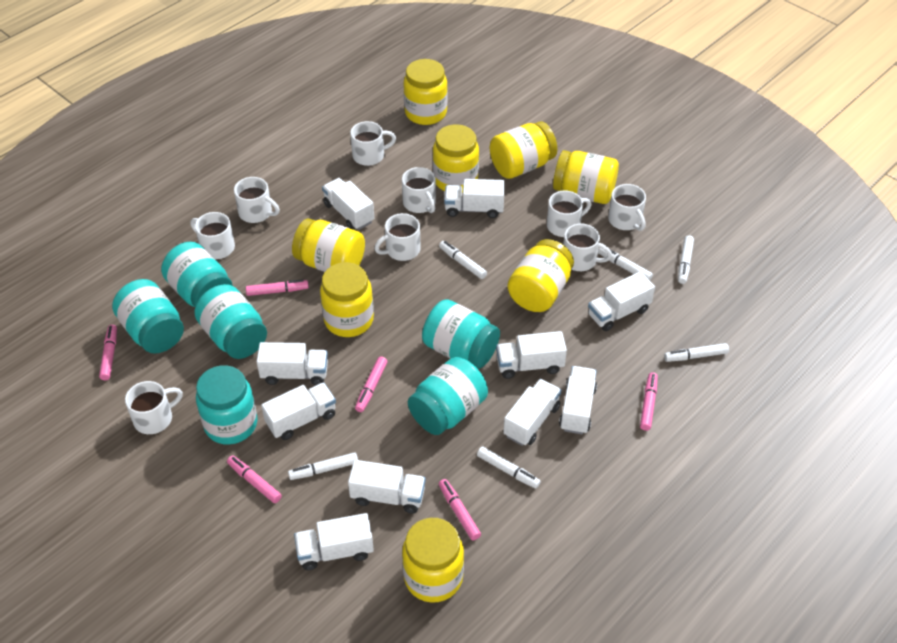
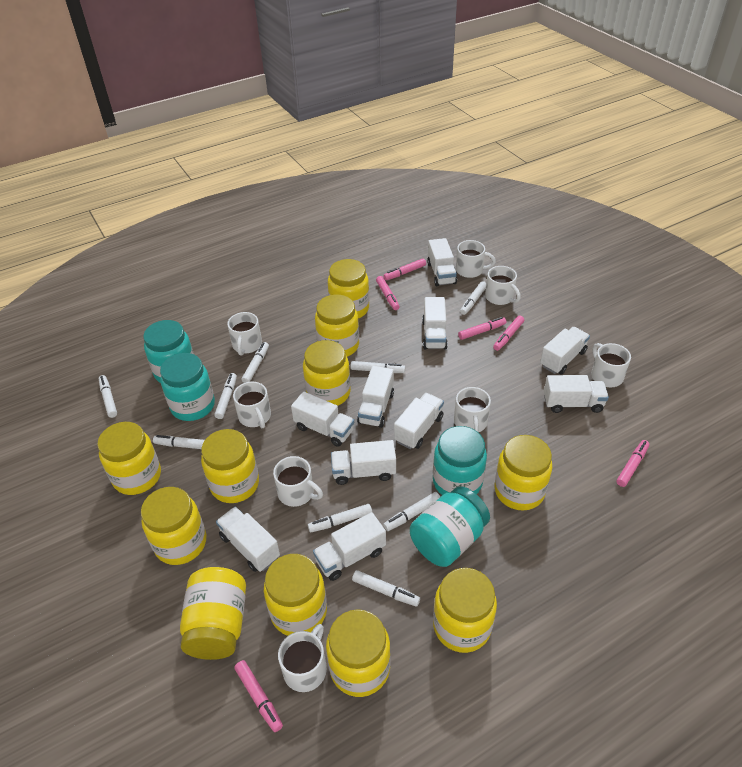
turquoise jar: 6 -> 4
white marker: 6 -> 9
white mug: 9 -> 8
yellow jar: 8 -> 11

